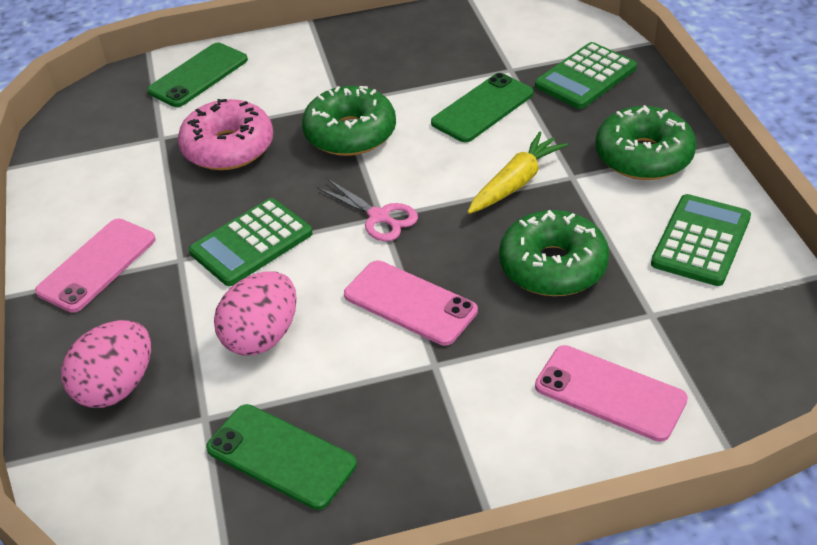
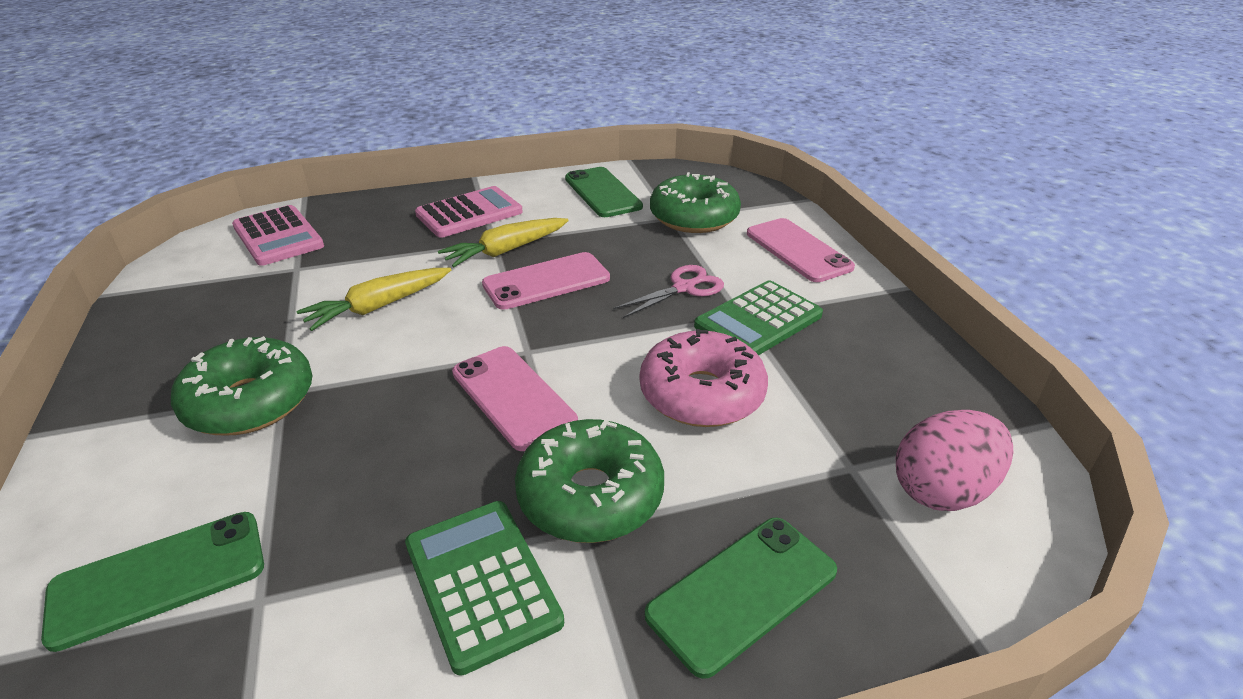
green calculator: 3 -> 2
pink calculator: 0 -> 2
pink egg: 2 -> 1
yellow carrot: 1 -> 2

